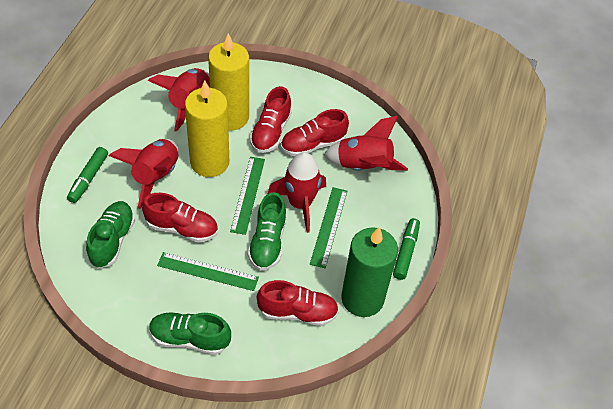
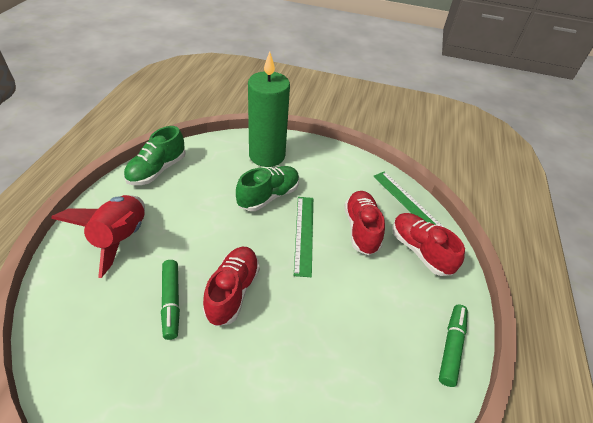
green ruler: 3 -> 2
green shoe: 3 -> 2
red rocket: 4 -> 1
red shoe: 4 -> 3
yellow candle: 2 -> 0

